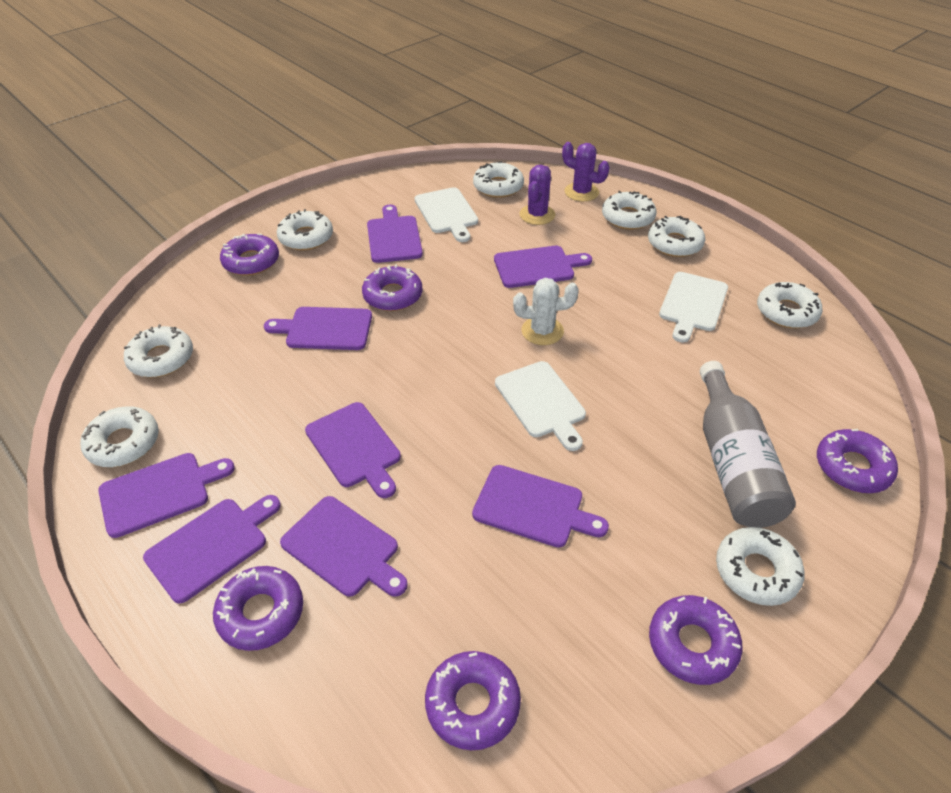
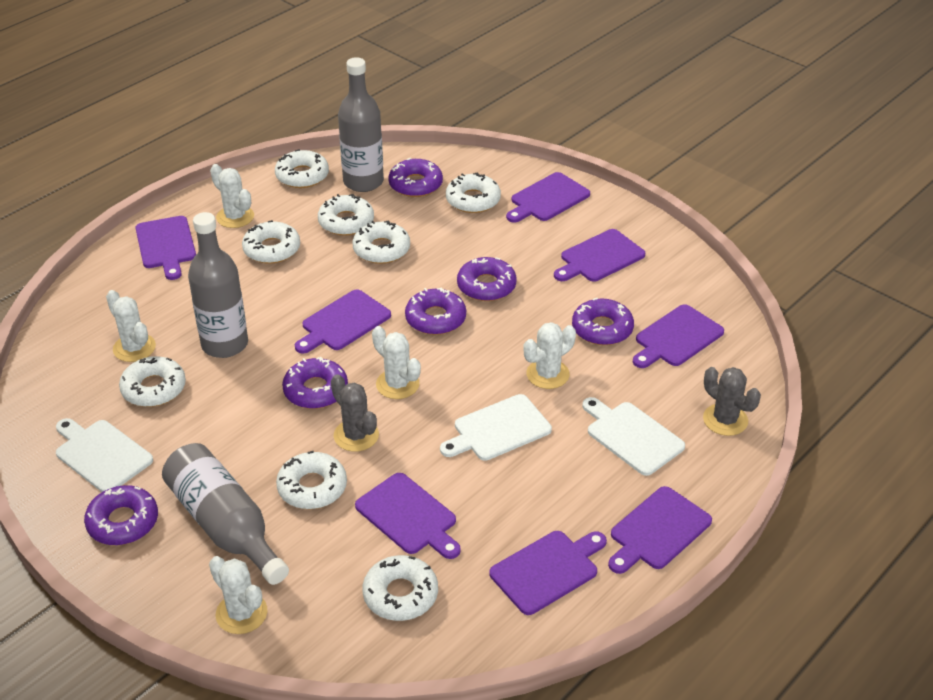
grey bottle: 1 -> 3
grey cactus: 0 -> 2
purple cactus: 2 -> 0
white cactus: 1 -> 5

